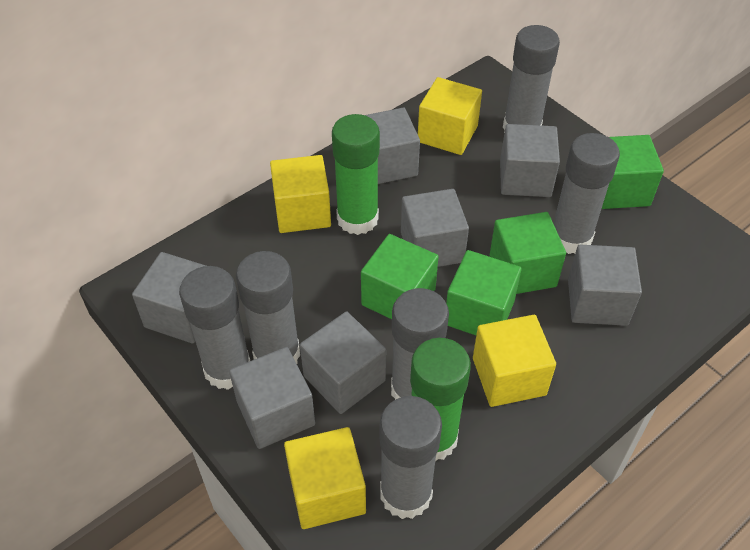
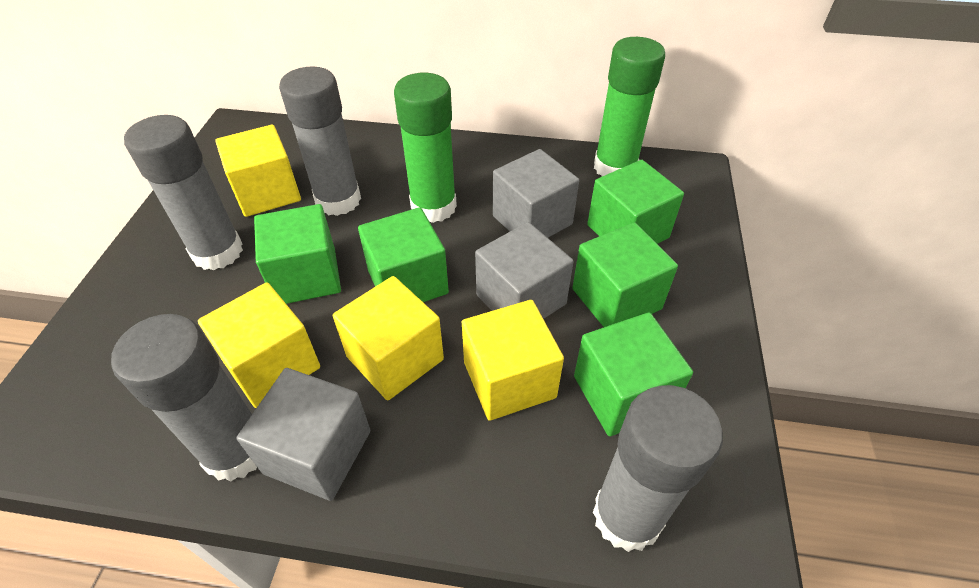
green cube: 4 -> 5
grey cube: 7 -> 3
grey glue stick: 6 -> 4

